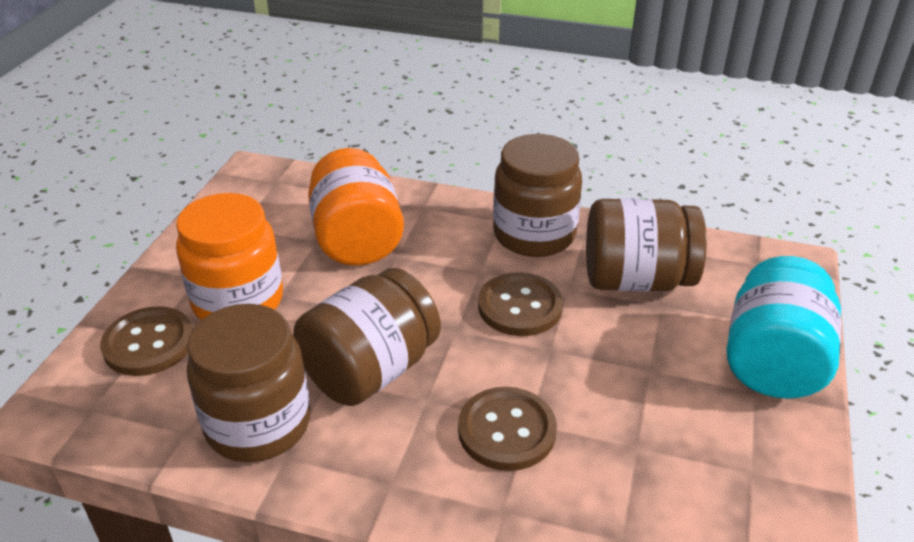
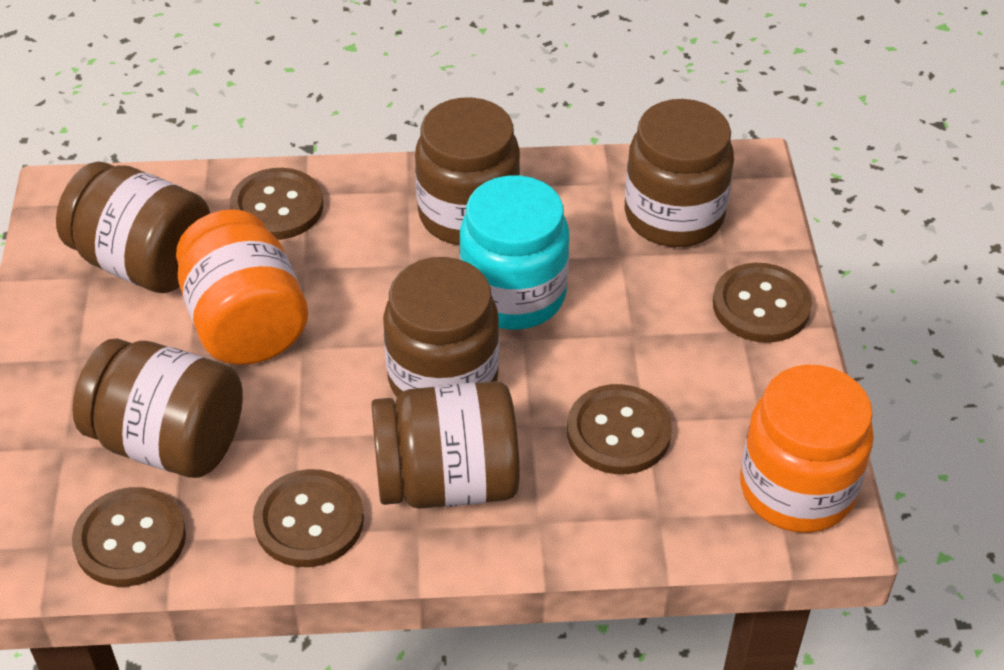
brown button: 3 -> 5
brown jar: 4 -> 6

